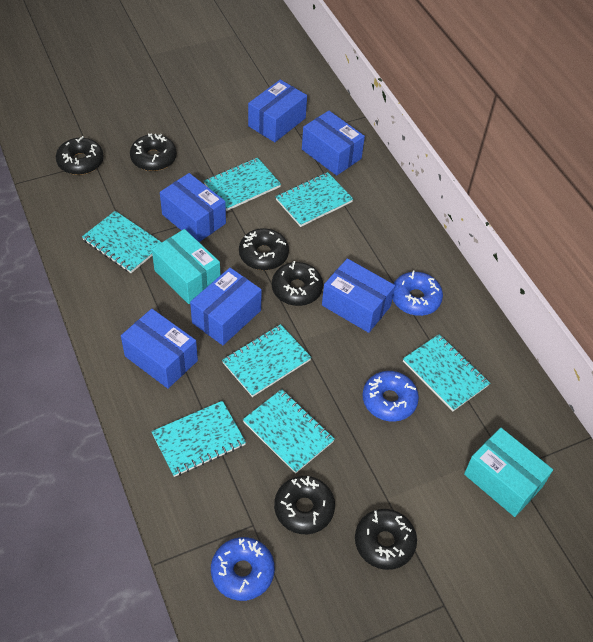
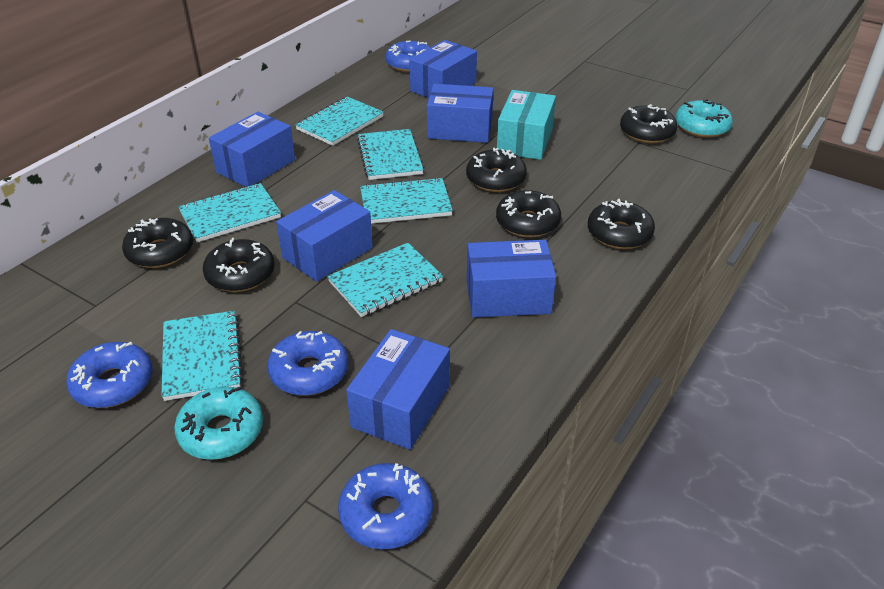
blue donut: 3 -> 4
turquoise box: 2 -> 1
turquoise donut: 0 -> 2
turquoise notebook: 7 -> 6

